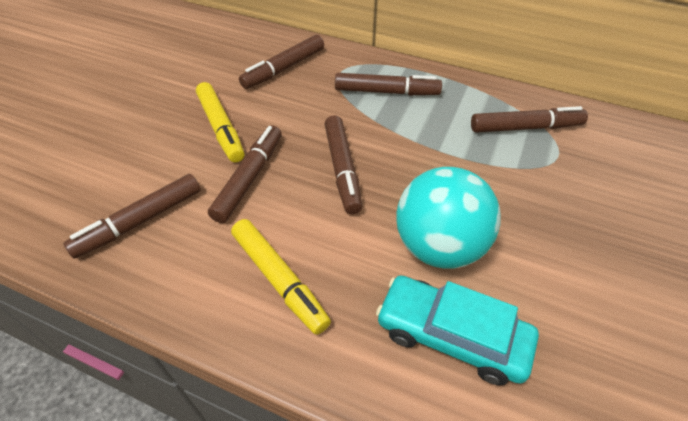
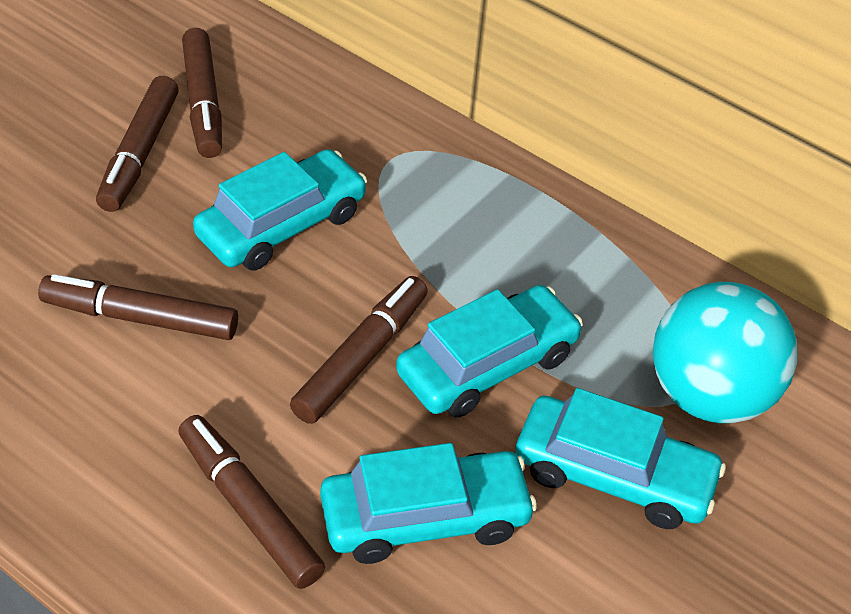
brown marker: 6 -> 5
turquoise car: 1 -> 4
yellow marker: 2 -> 0

